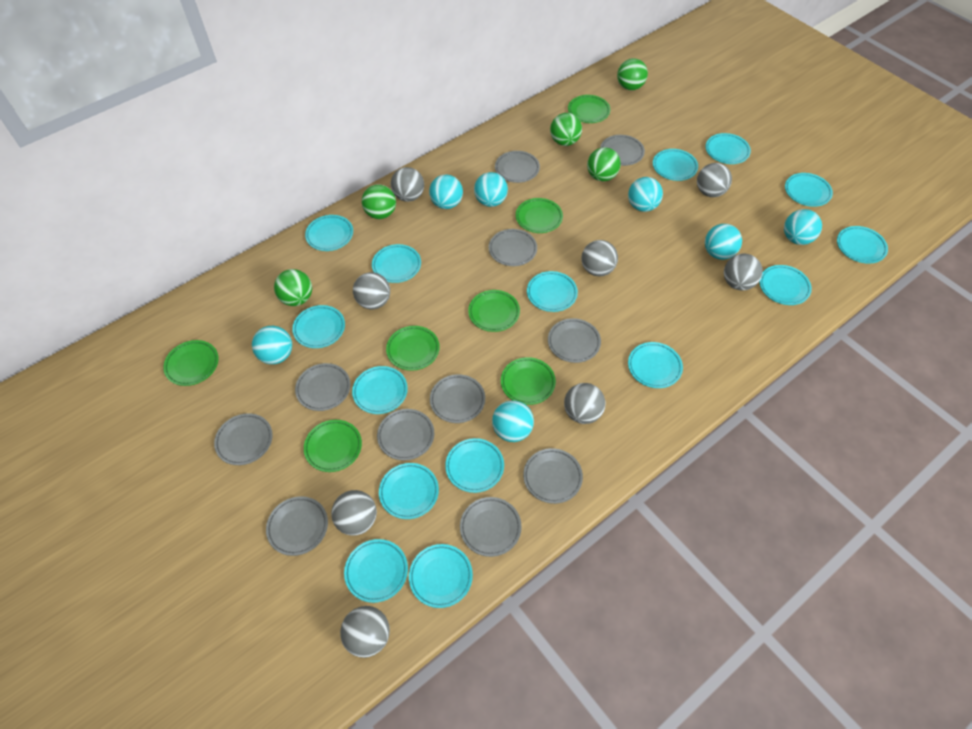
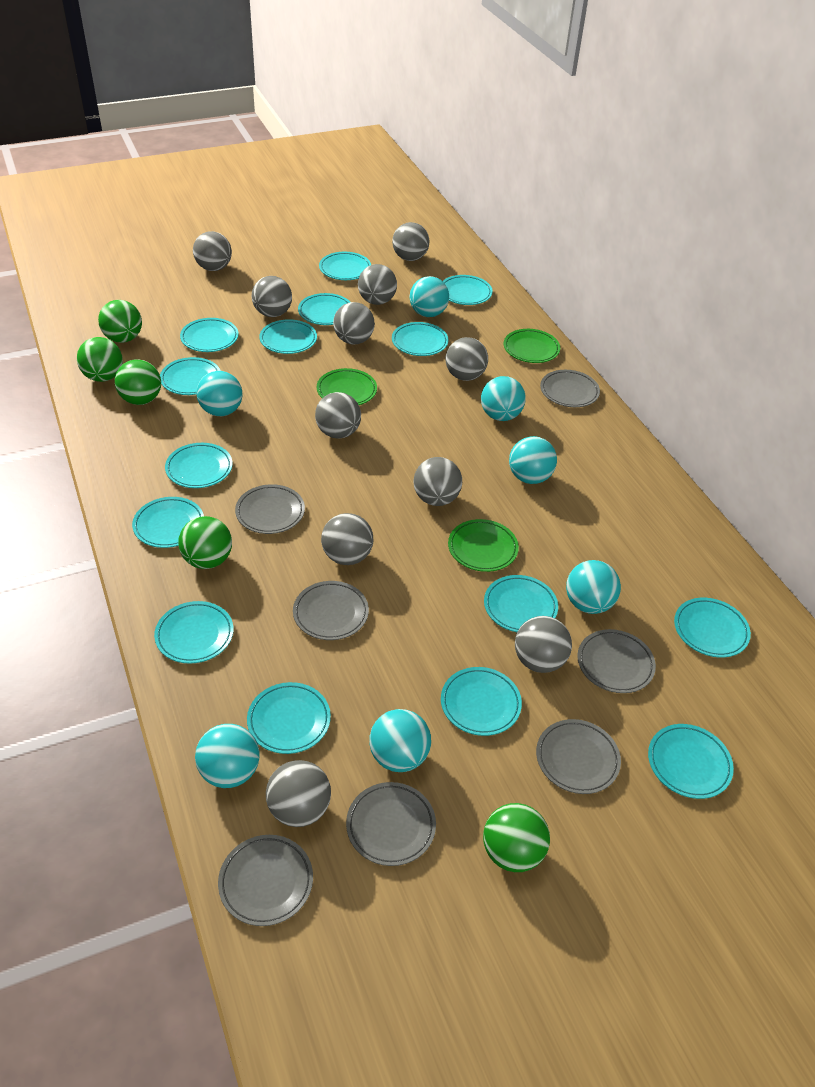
green plate: 7 -> 3
grey ball: 8 -> 11
grey plate: 11 -> 7

